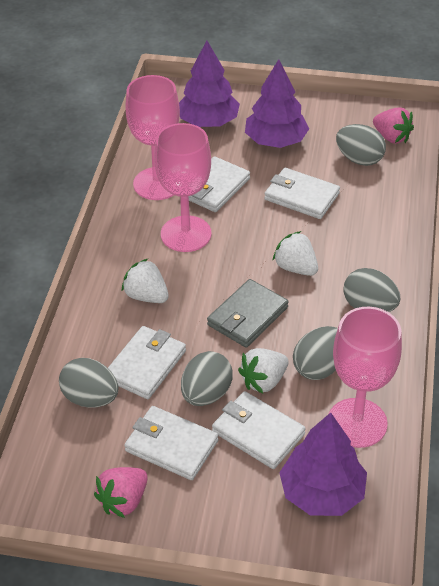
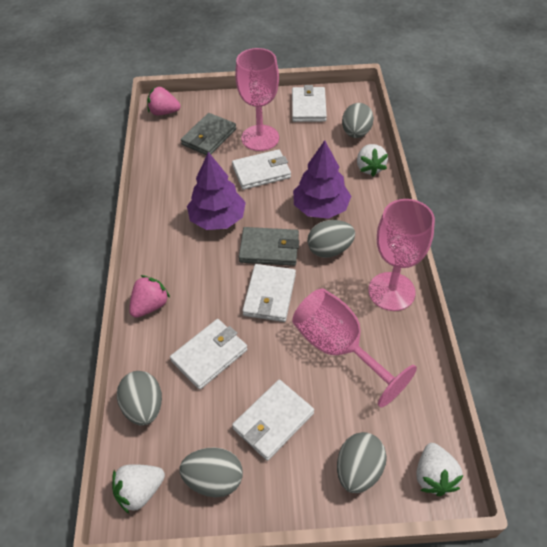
grey wallet: 1 -> 2
purple tree: 3 -> 2

